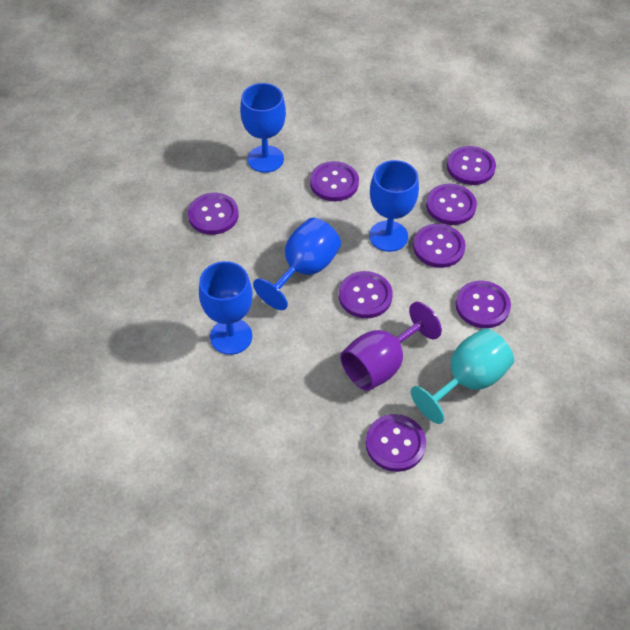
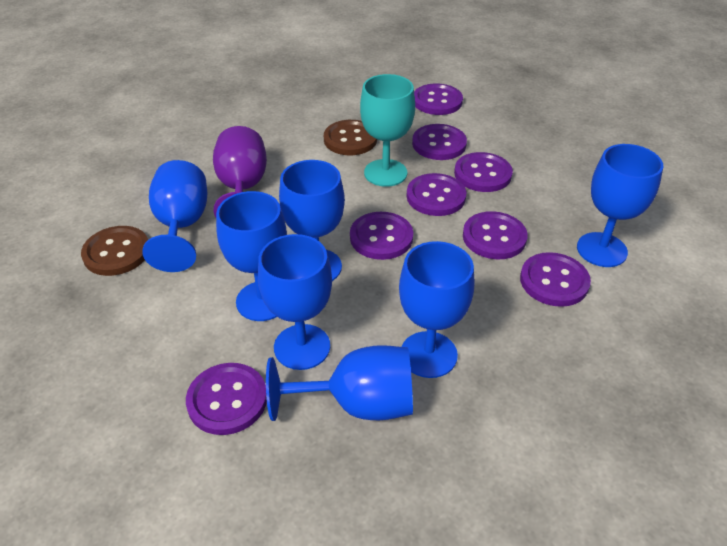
blue goblet: 4 -> 7
brown button: 0 -> 2

